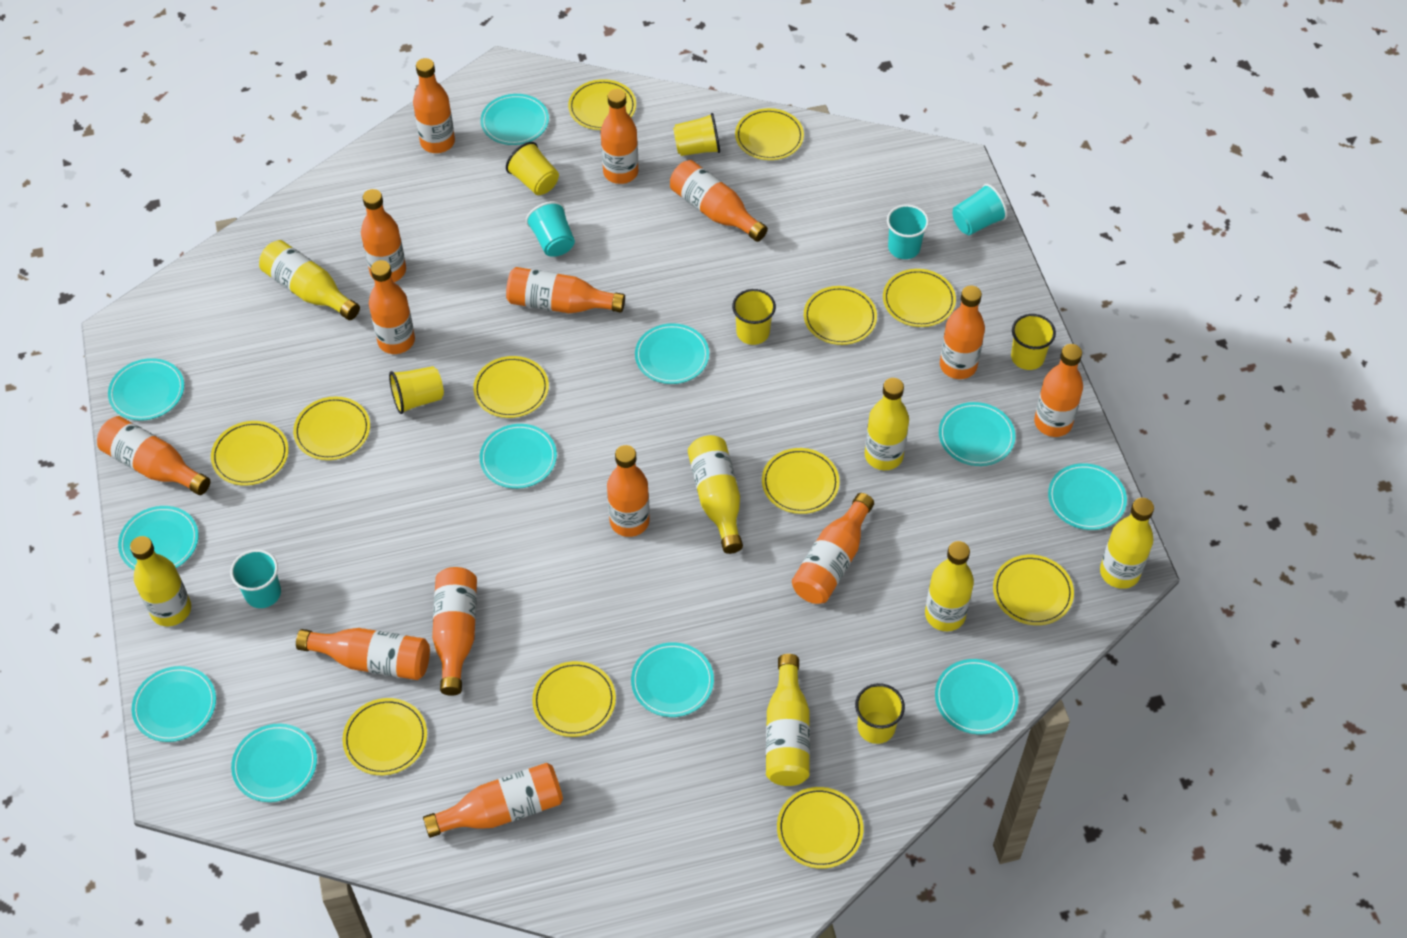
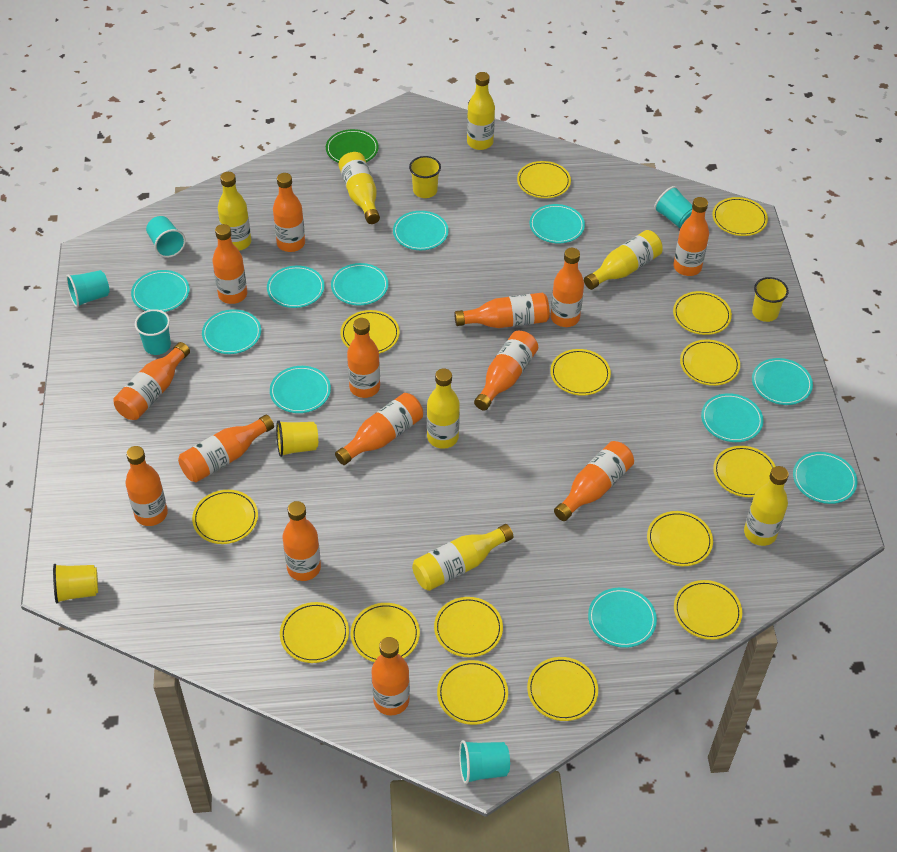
green plate: 0 -> 1
turquoise cup: 4 -> 5
yellow cup: 6 -> 4
yellow plate: 12 -> 15

